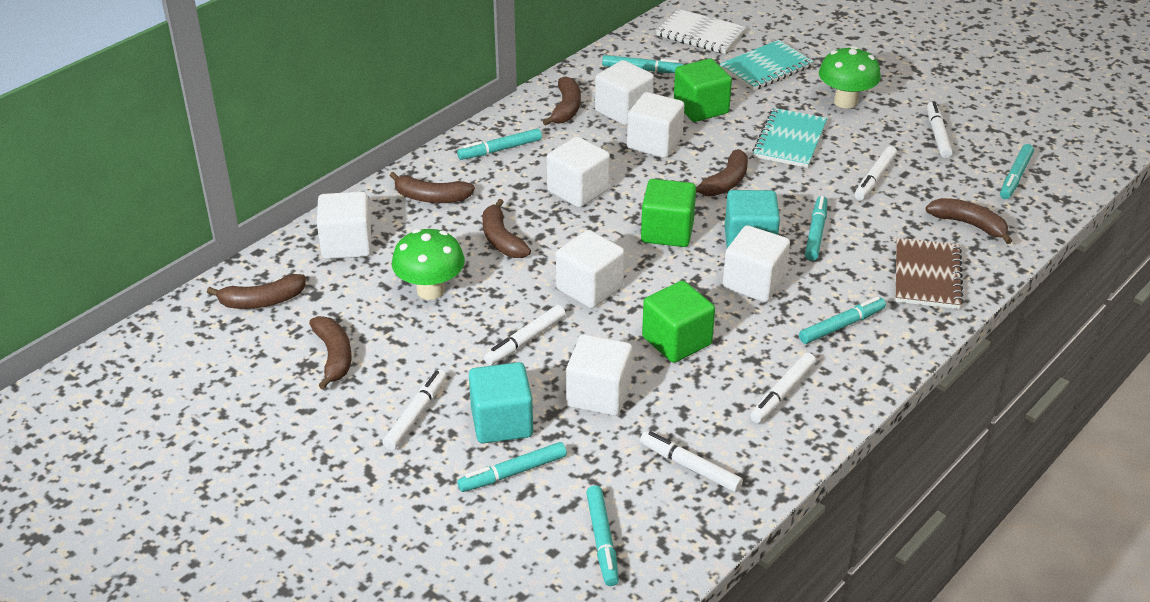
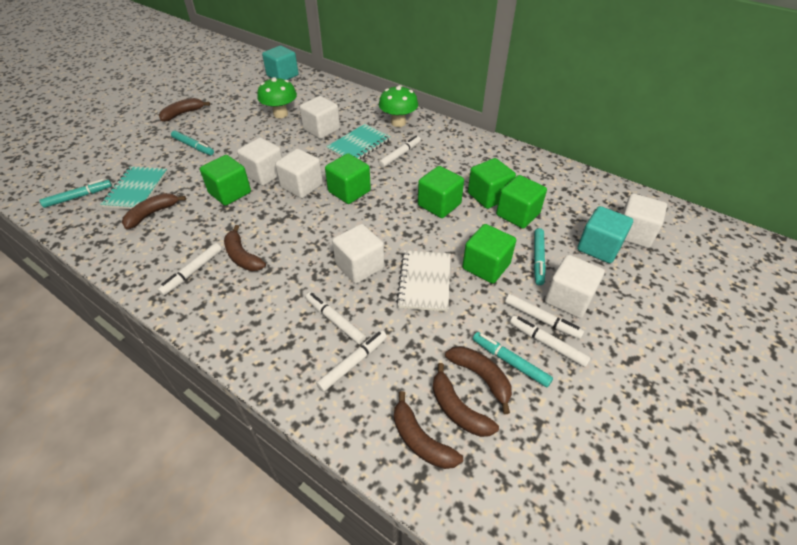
brown banana: 7 -> 6
brown notebook: 1 -> 0
green cube: 3 -> 6
turquoise marker: 7 -> 4
white cube: 7 -> 6

